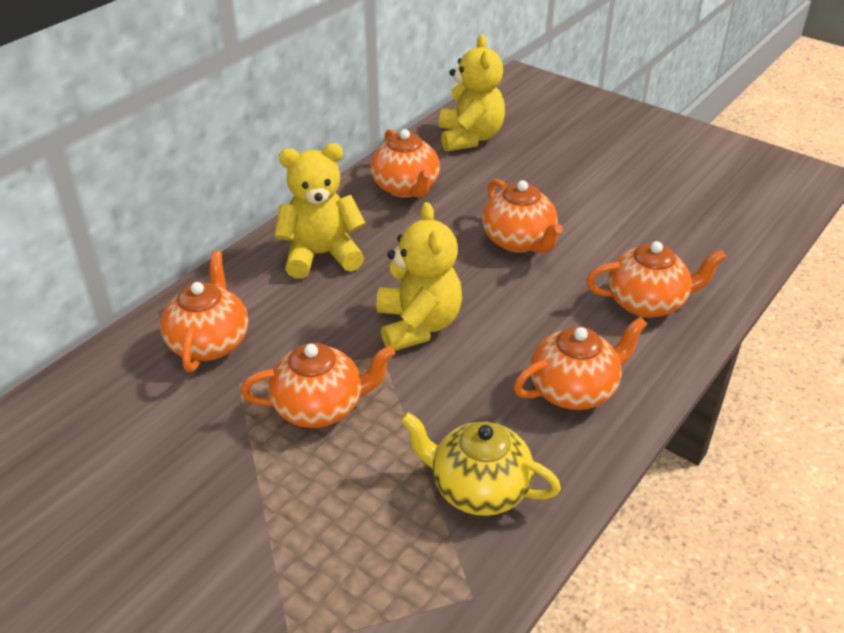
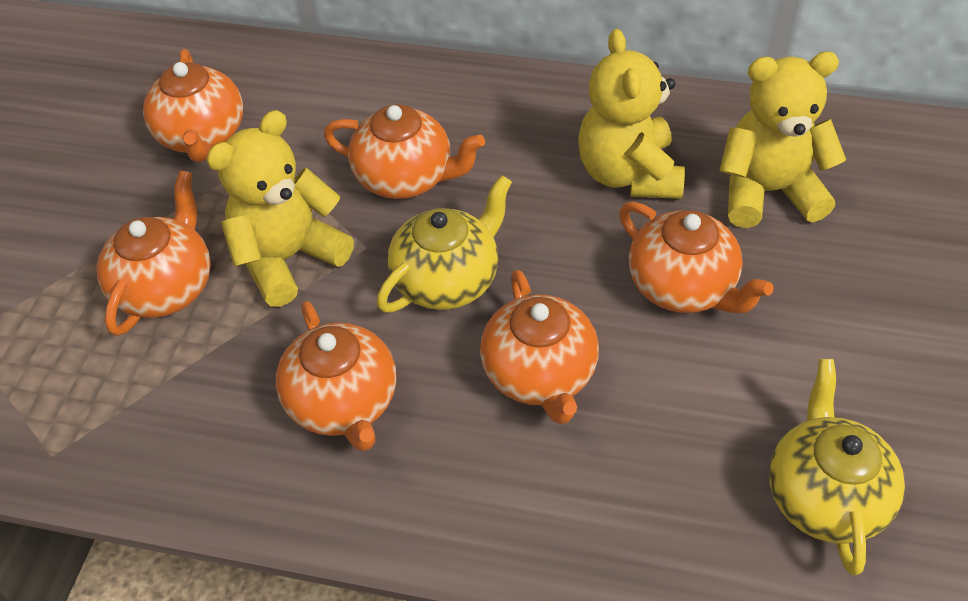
yellow teapot: 1 -> 2

